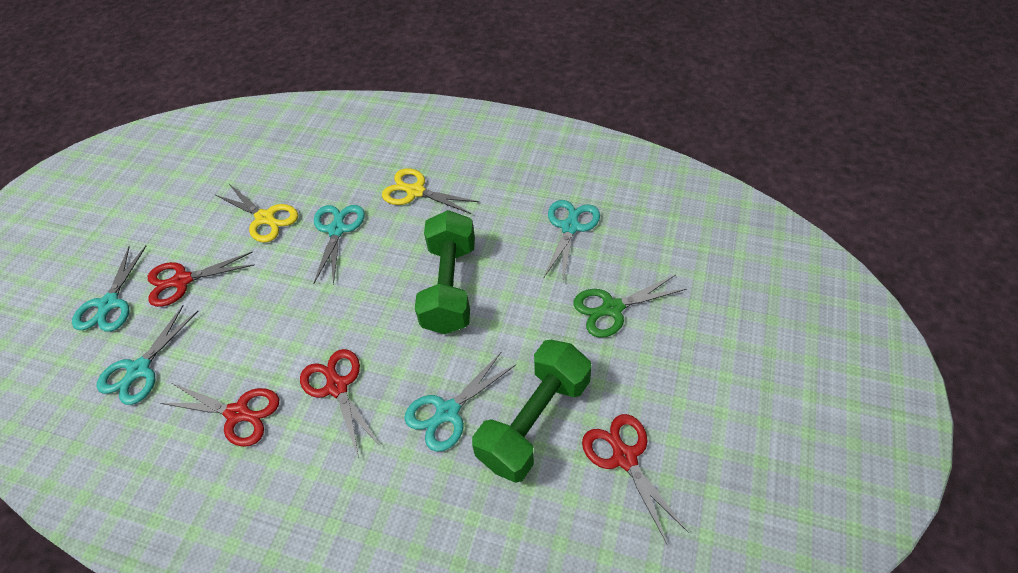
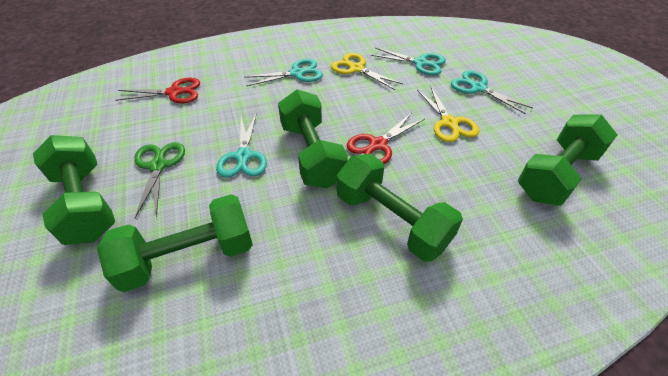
green dumbbell: 2 -> 5
red scissors: 4 -> 2
turquoise scissors: 5 -> 4

